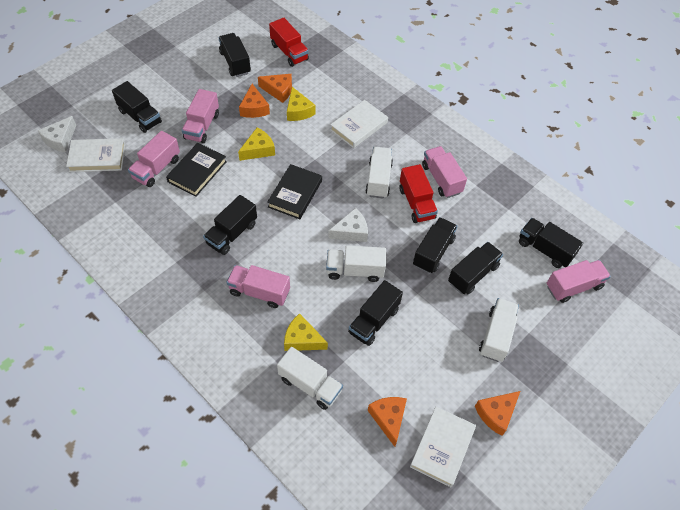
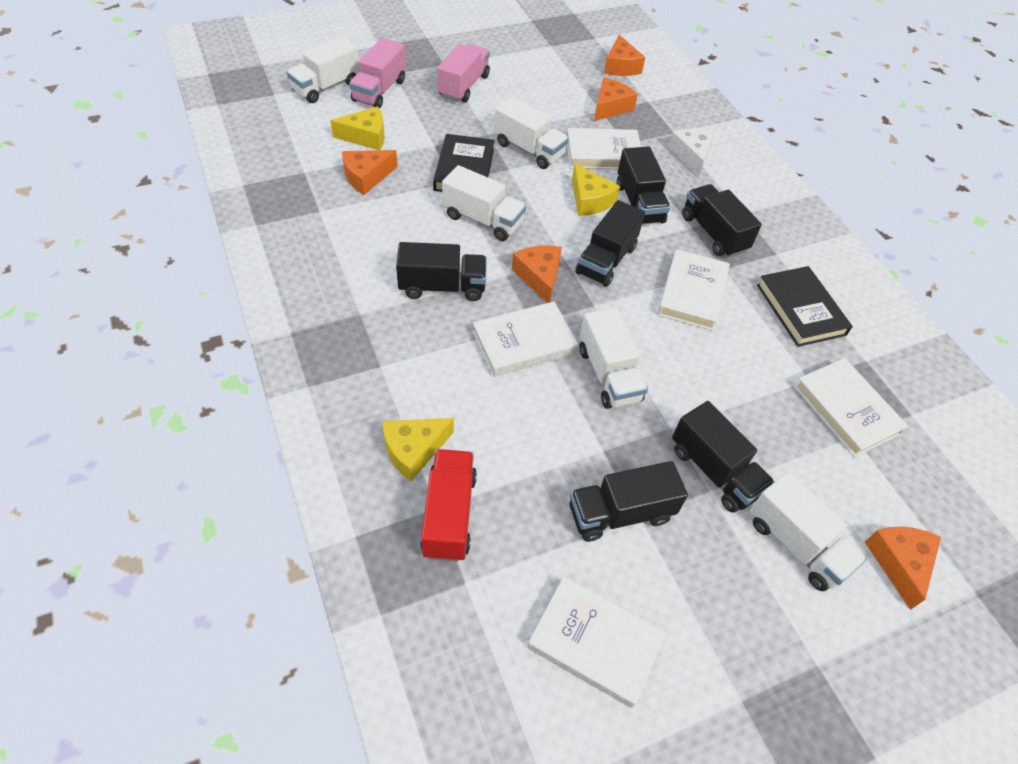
black truck: 7 -> 6
orange cheese: 4 -> 5
pink truck: 5 -> 2
red truck: 2 -> 1
white book: 3 -> 5
white cheese: 2 -> 1
white truck: 4 -> 5

